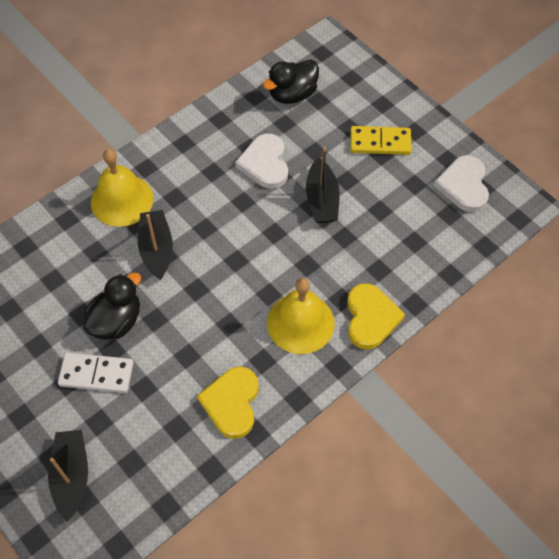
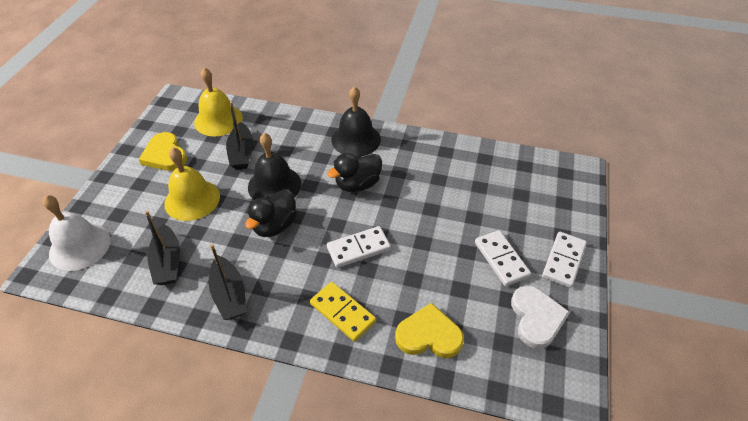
black bell: 0 -> 2
white bell: 0 -> 1
white domino: 1 -> 3
white heart: 2 -> 1

